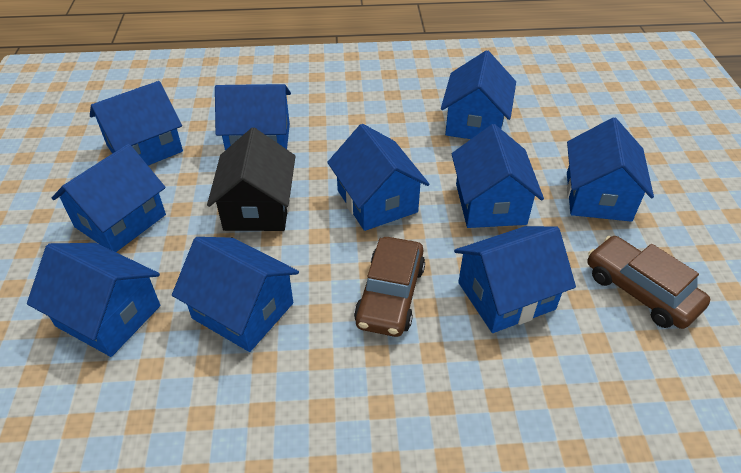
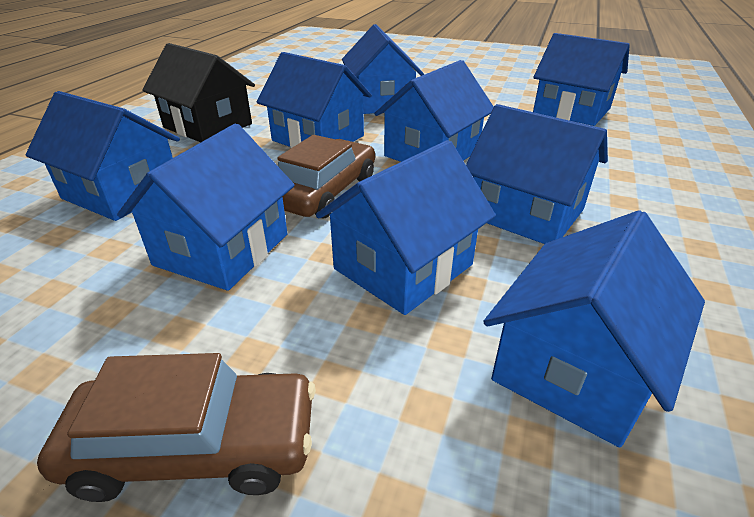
blue house: 10 -> 9

